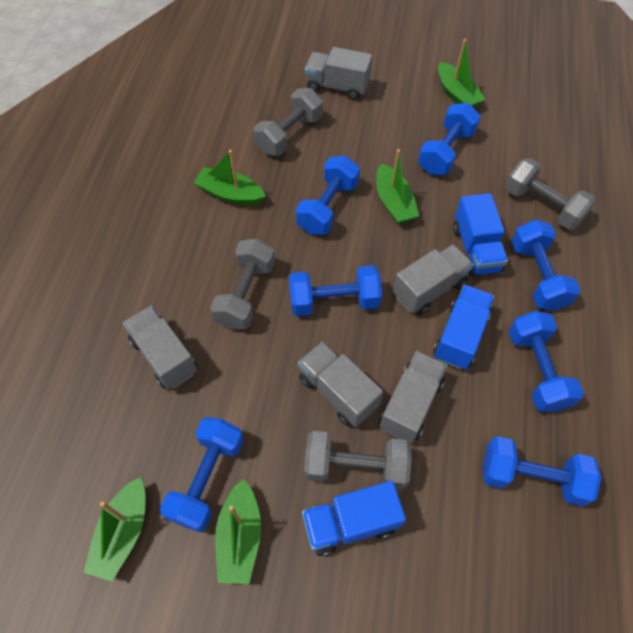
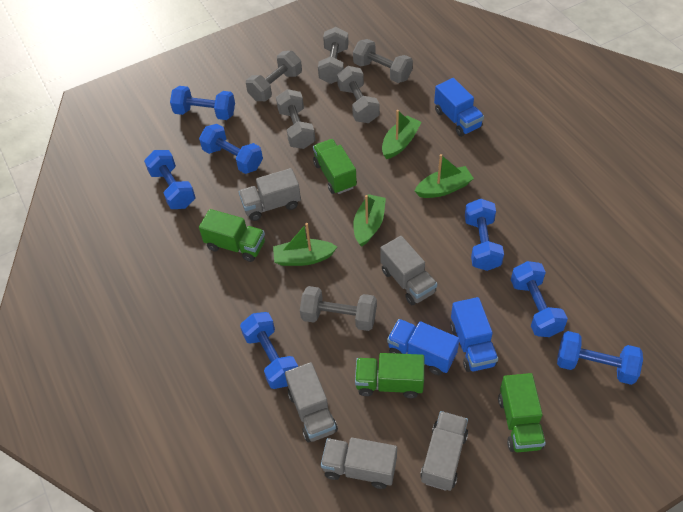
green boat: 5 -> 4
green truck: 0 -> 4
grey dumbbell: 4 -> 6

